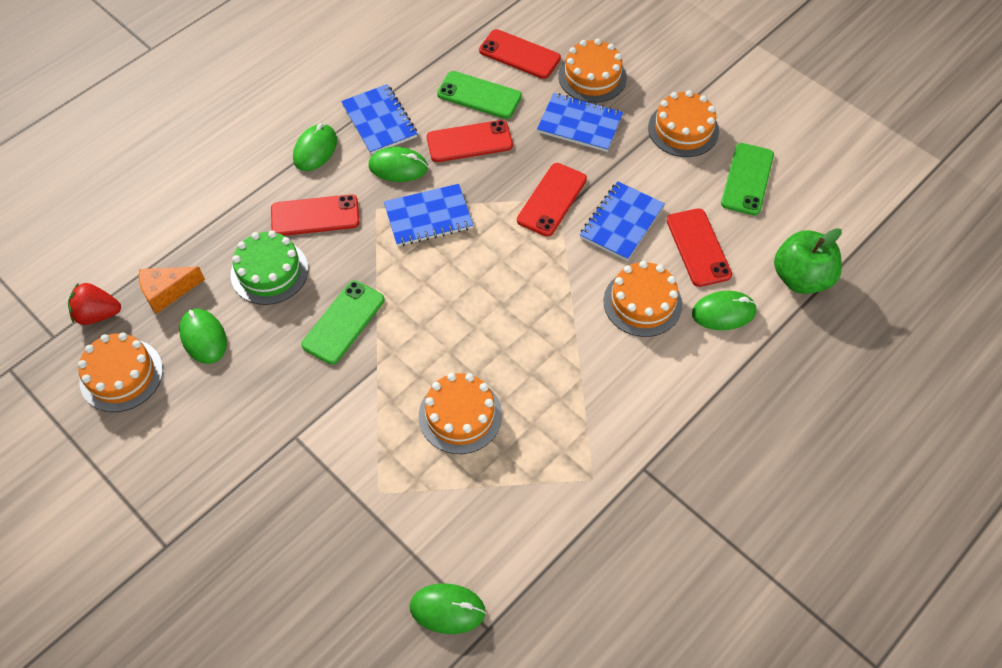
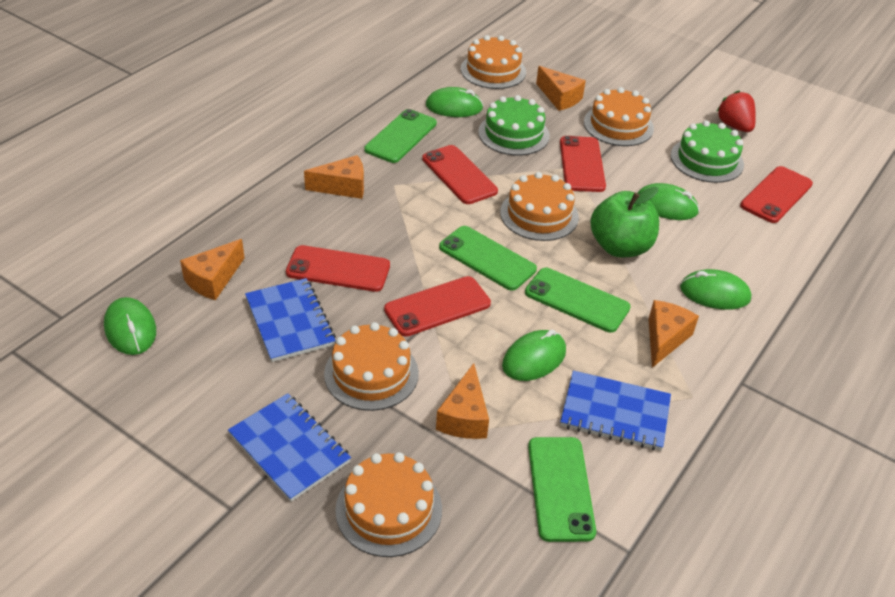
blue notebook: 4 -> 3
green cake: 1 -> 2
green phone: 3 -> 4
orange cheese: 1 -> 5

